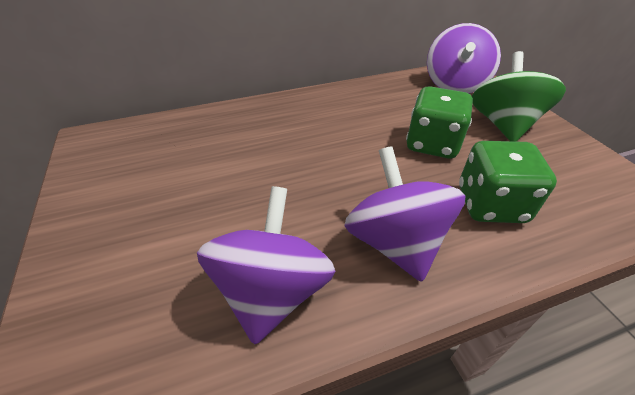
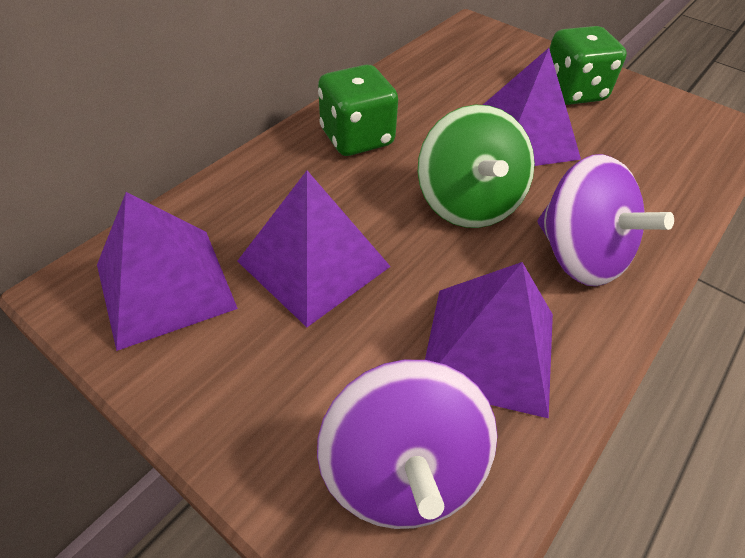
purple pyramid: 0 -> 4
purple spinning top: 3 -> 2

